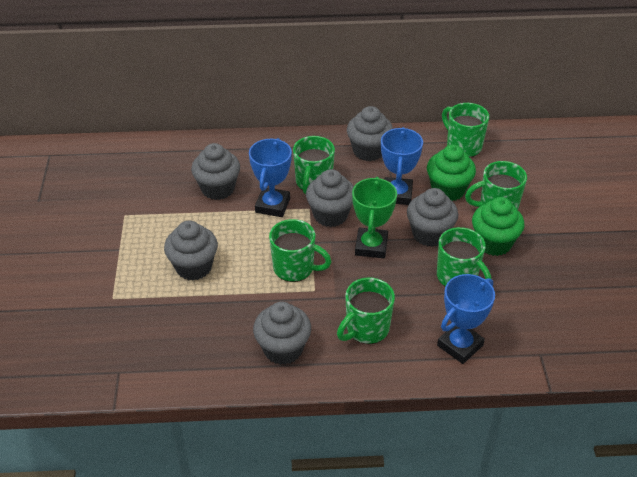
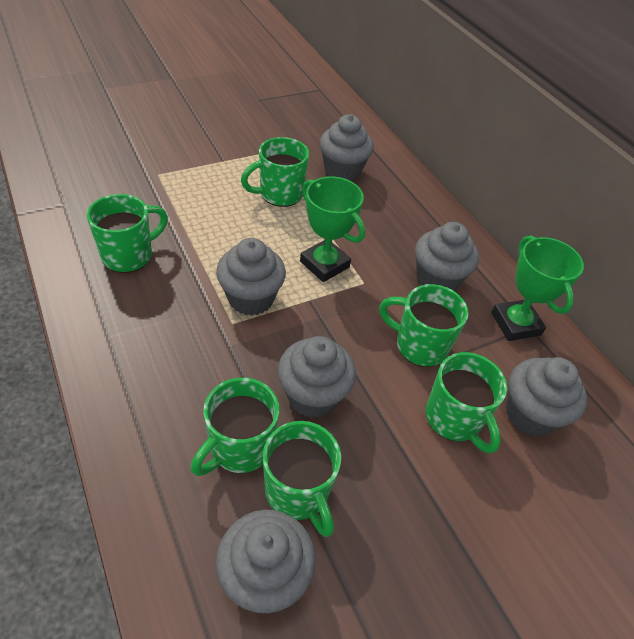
blue trophy: 3 -> 0
green cupcake: 2 -> 0
green trophy: 1 -> 2

